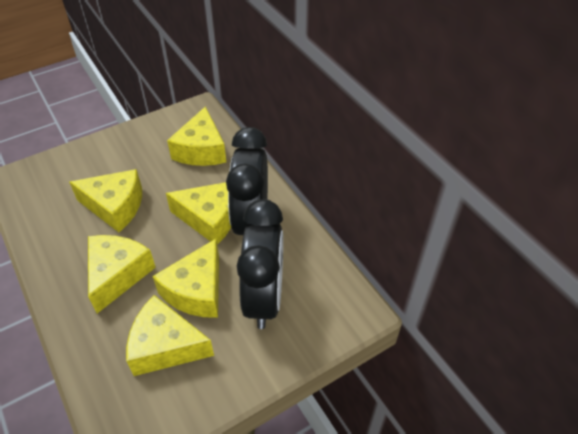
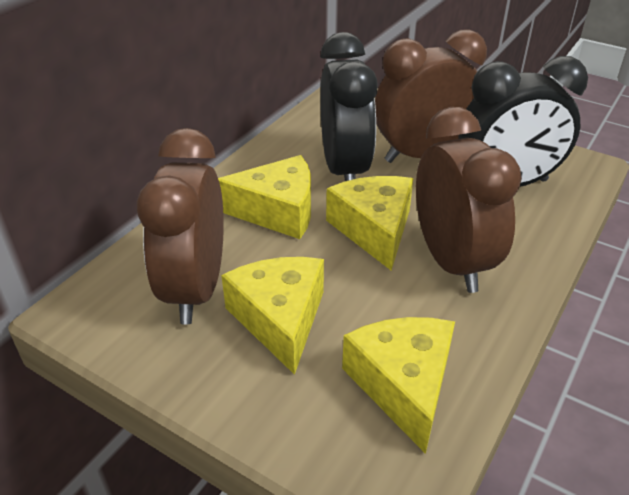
brown clock: 0 -> 3
yellow cheese: 6 -> 4

